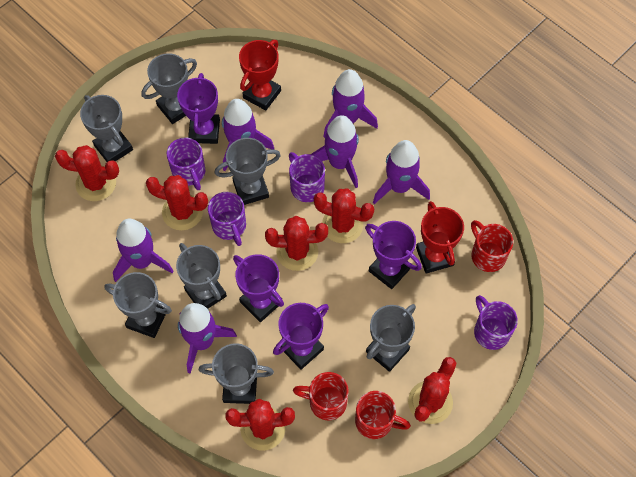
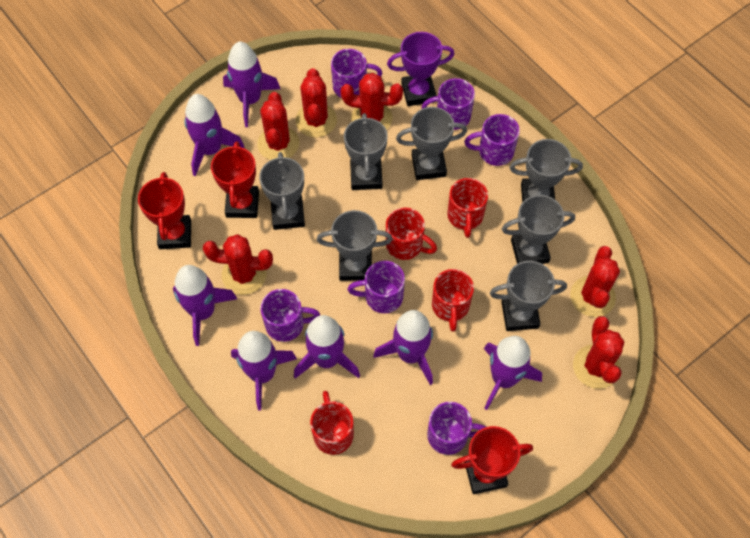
purple mug: 4 -> 6
purple rocket: 6 -> 7
purple trophy: 4 -> 1
red mug: 3 -> 4
red trophy: 2 -> 3

